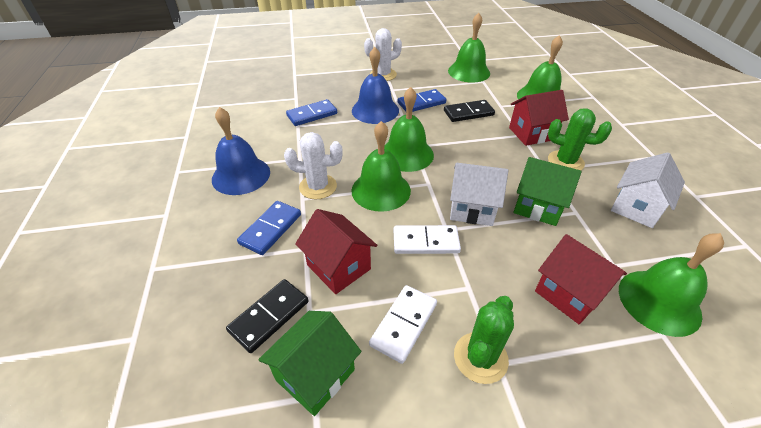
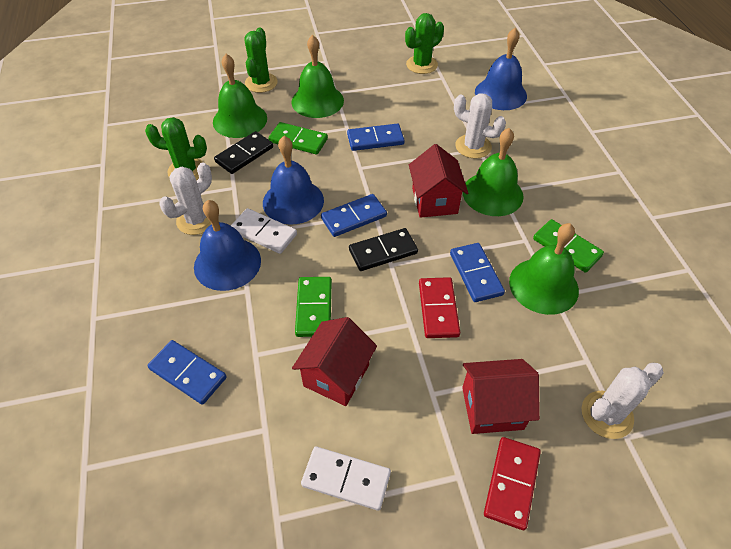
blue bell: 2 -> 3
blue domino: 3 -> 4
green bell: 5 -> 4
green cactus: 2 -> 3
green domino: 0 -> 3
green house: 2 -> 0
red domino: 0 -> 2
white cactus: 2 -> 3
white house: 2 -> 0

